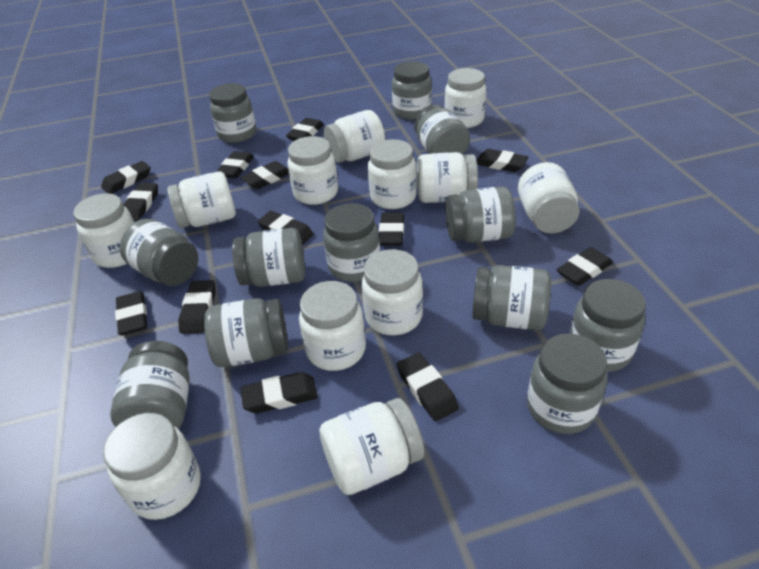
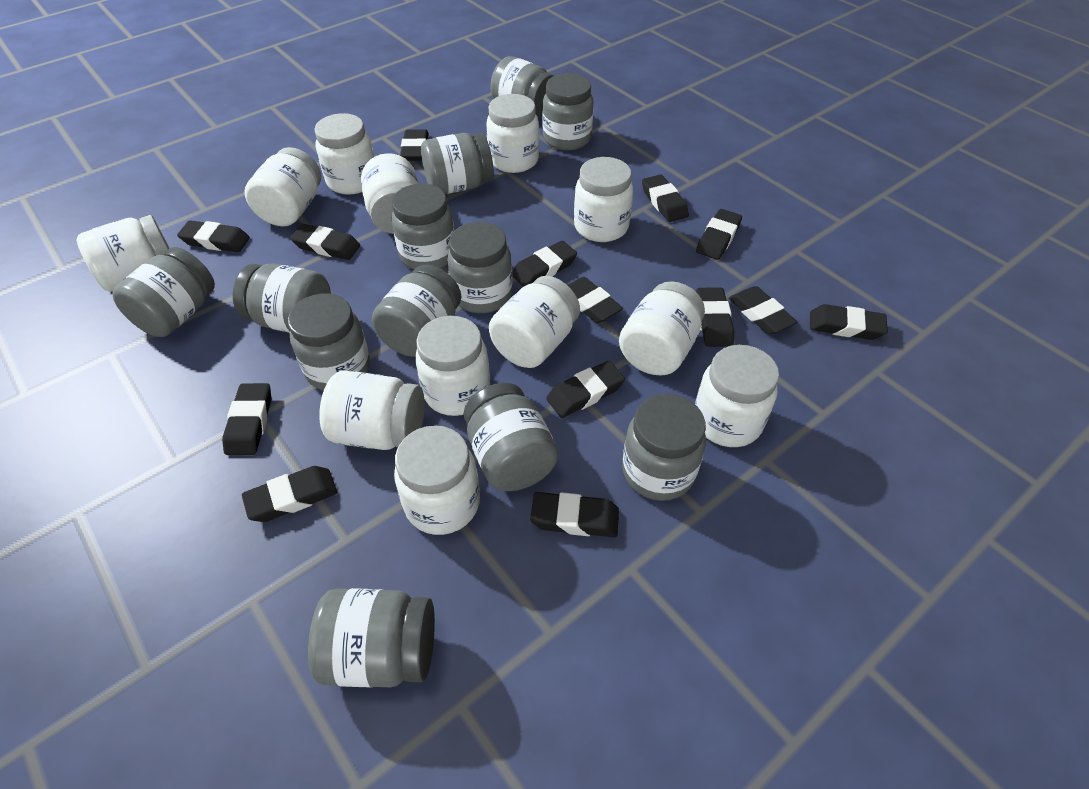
black eraser: 13 -> 14

